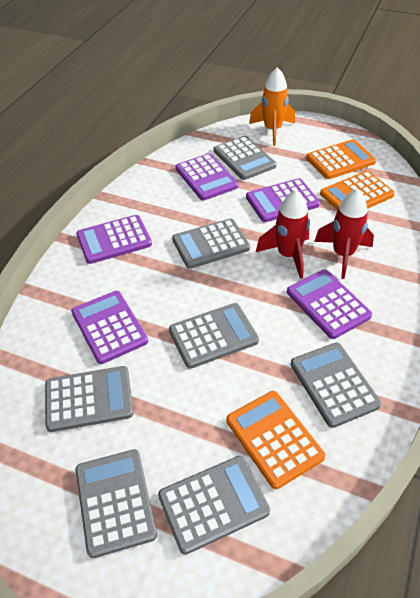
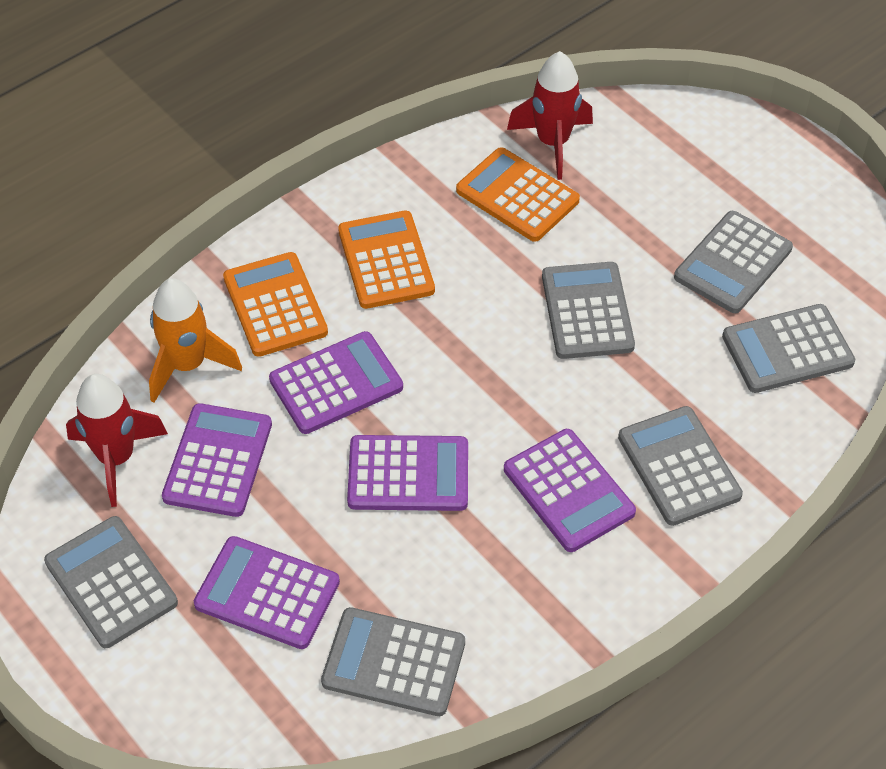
grey calculator: 7 -> 6

